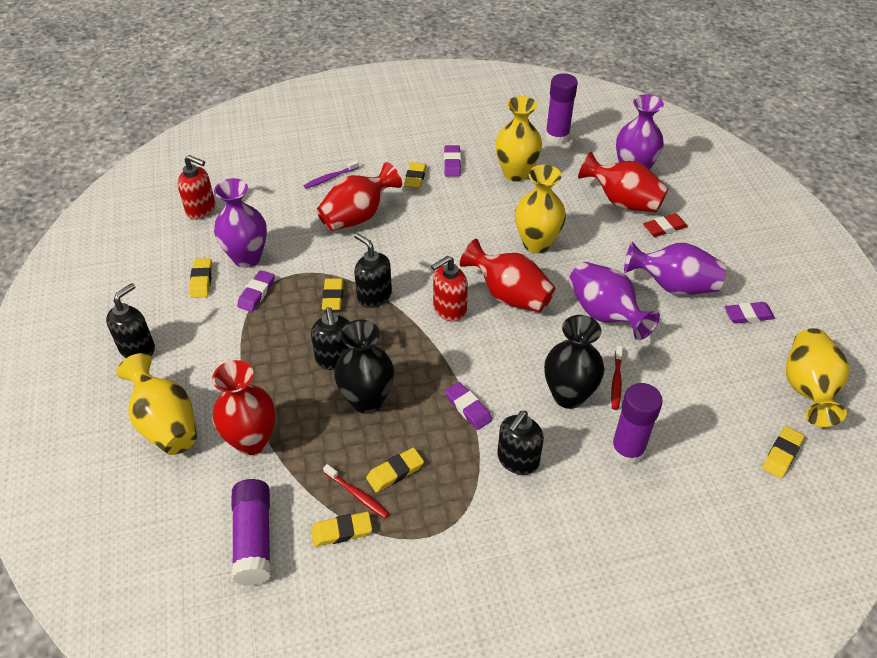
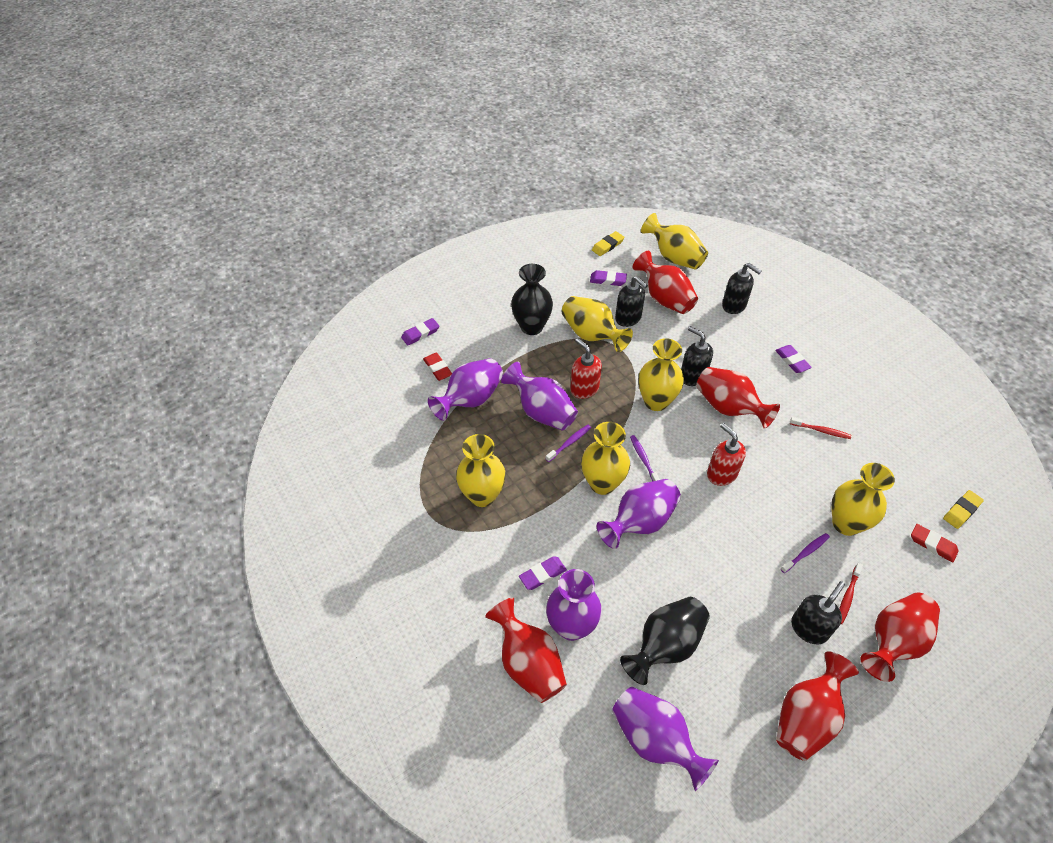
purple glue stick: 3 -> 0
purple toothbrush: 1 -> 3
purple vase: 4 -> 5
red eraser: 1 -> 2
red vase: 4 -> 5
yellow eraser: 6 -> 2
yellow vase: 4 -> 6

